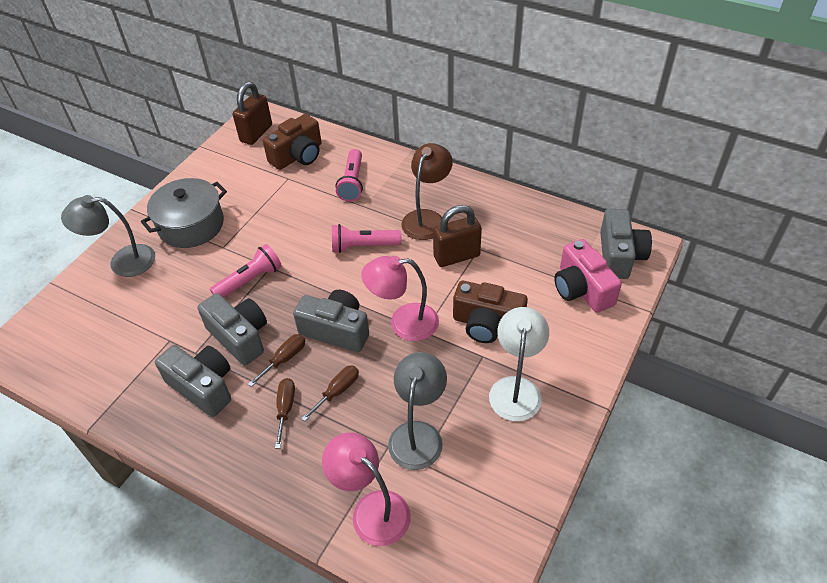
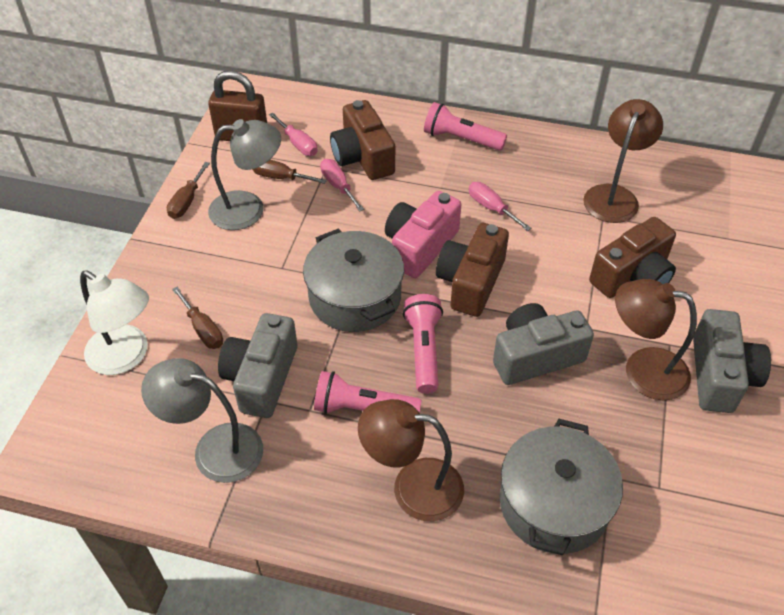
brown camera: 2 -> 3
brown lamp: 1 -> 3
brown padlock: 2 -> 1
grey camera: 4 -> 3
grey pot: 1 -> 2
pink lamp: 2 -> 0
pink screwdriver: 0 -> 3

